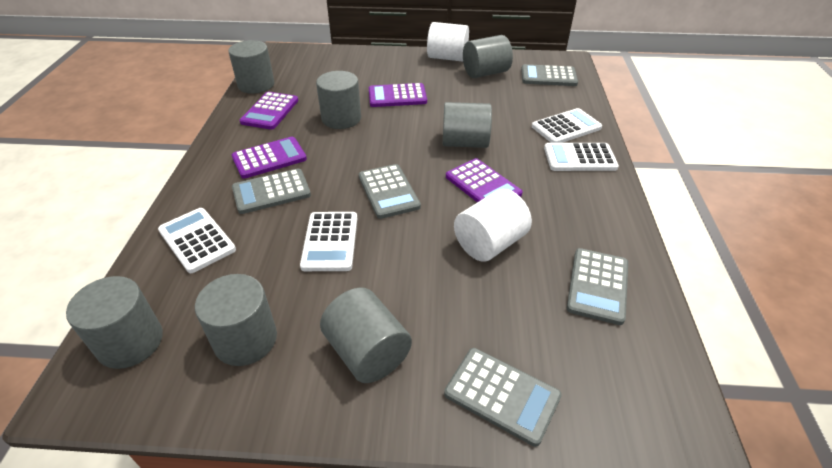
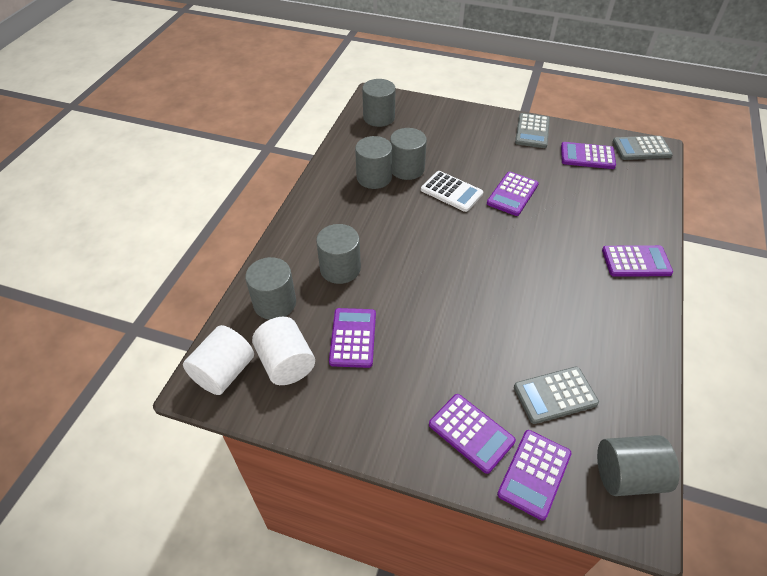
grey calculator: 5 -> 3
grey cylinder: 7 -> 6
purple calculator: 4 -> 6
white calculator: 4 -> 1

